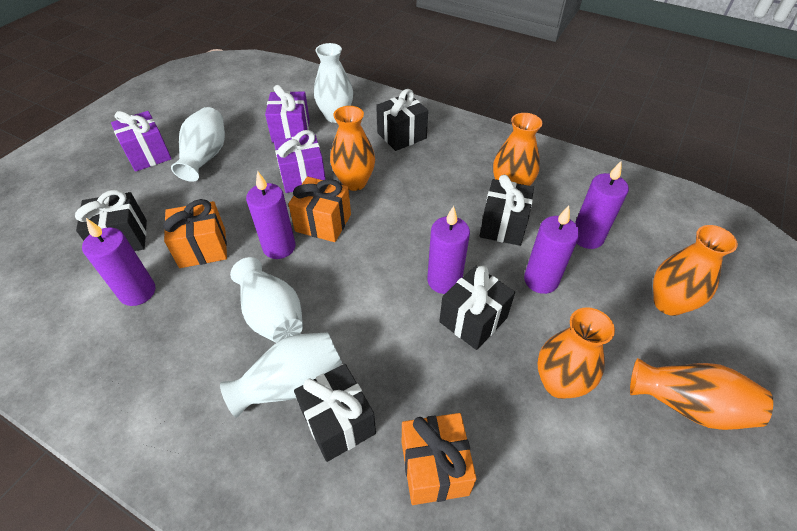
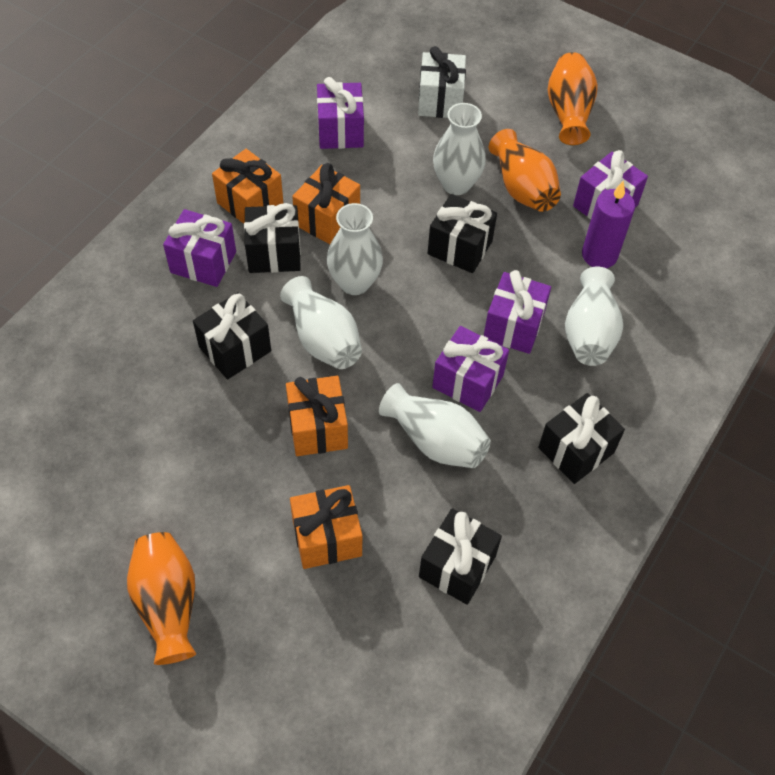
orange gift: 3 -> 4
orange vase: 5 -> 3
purple candle: 5 -> 1
purple gift: 3 -> 5
white gift: 0 -> 1
white vase: 4 -> 5

